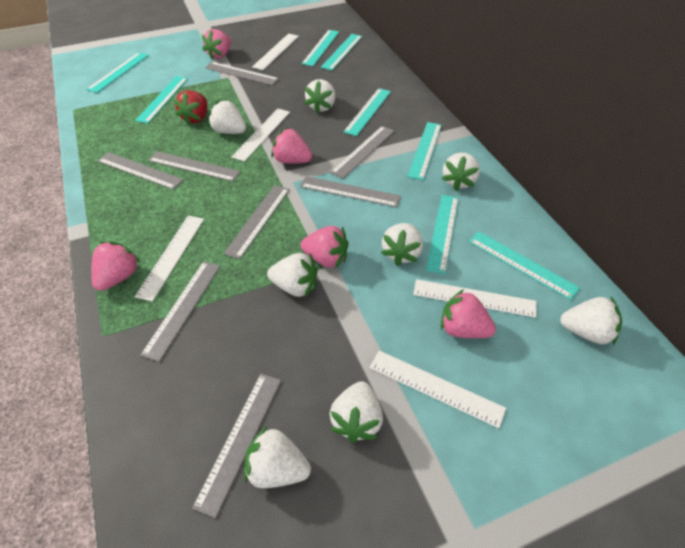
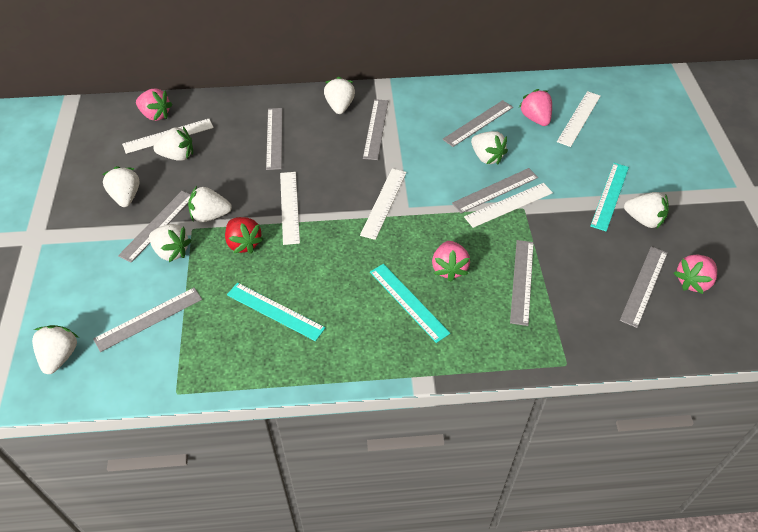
pink strawberry: 5 -> 4
turquoise ruler: 8 -> 3

